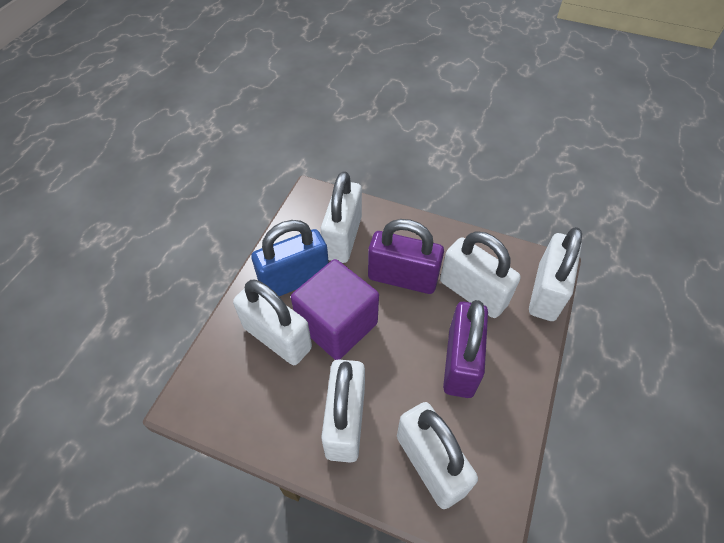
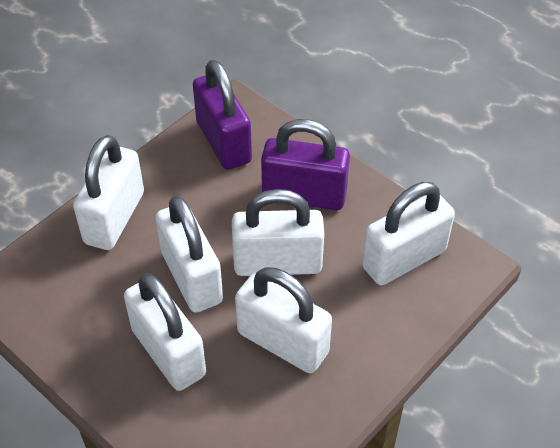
blue padlock: 1 -> 0
purple cube: 1 -> 0

